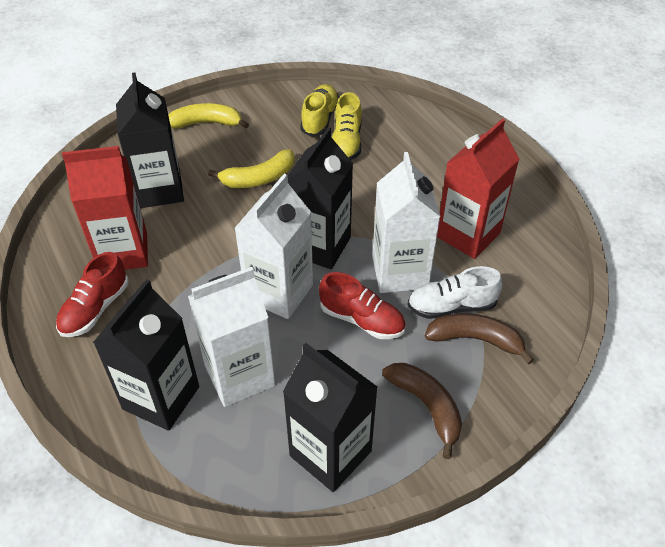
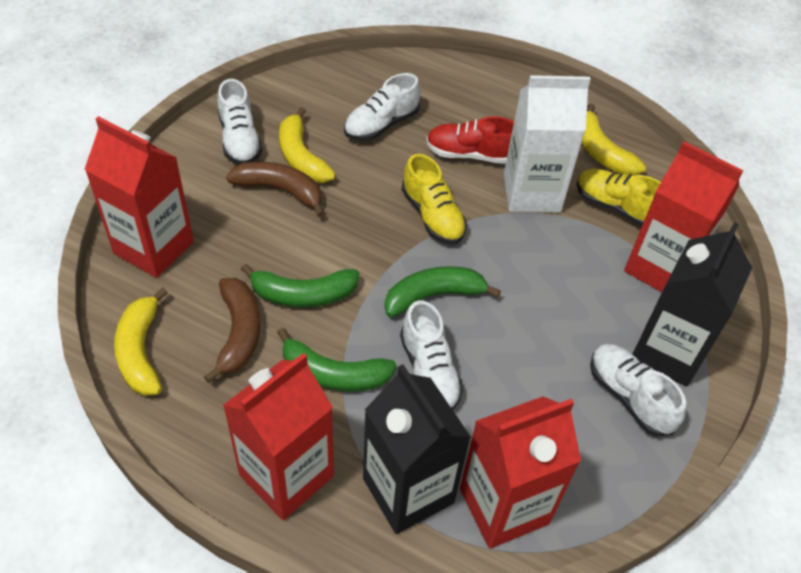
black carton: 4 -> 2
green banana: 0 -> 3
red carton: 2 -> 4
red shoe: 2 -> 1
white carton: 3 -> 1
white shoe: 1 -> 4
yellow banana: 2 -> 3

